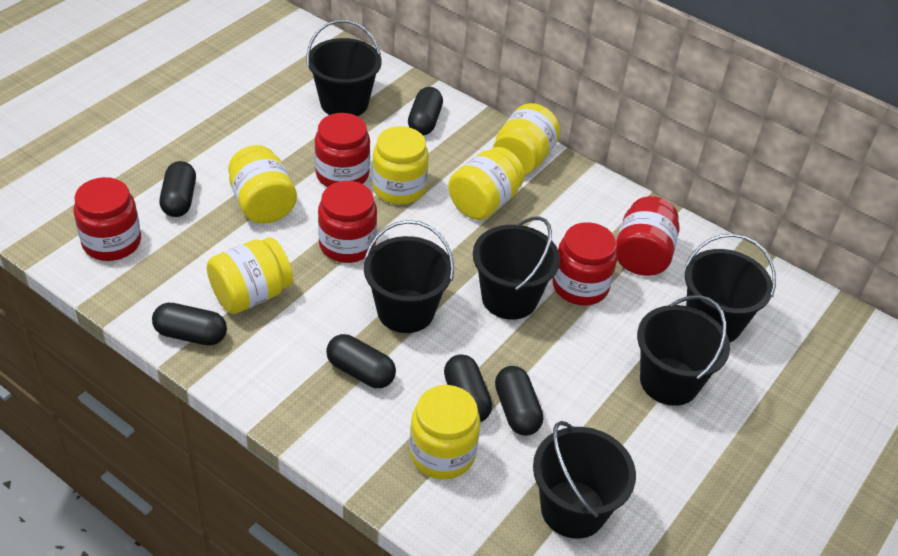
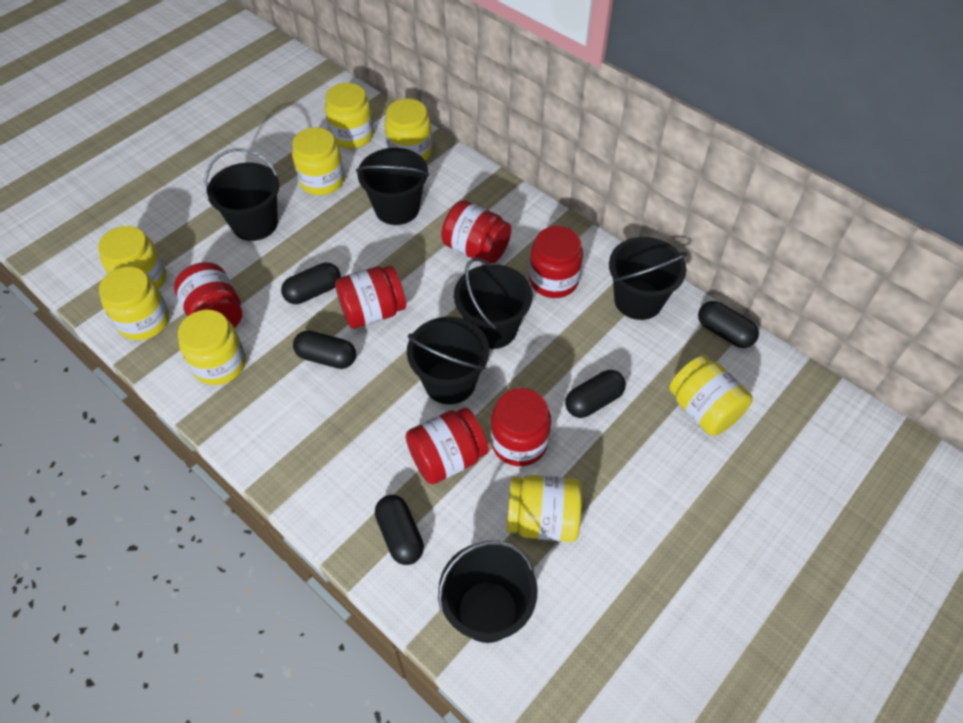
black capsule: 6 -> 5
red jar: 5 -> 6
yellow jar: 6 -> 8

